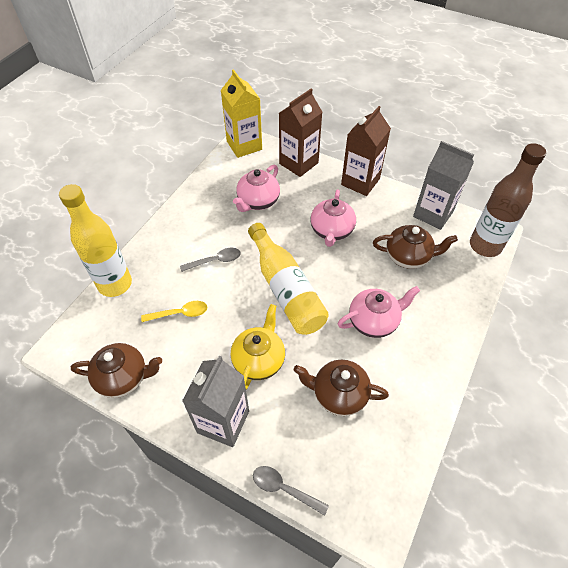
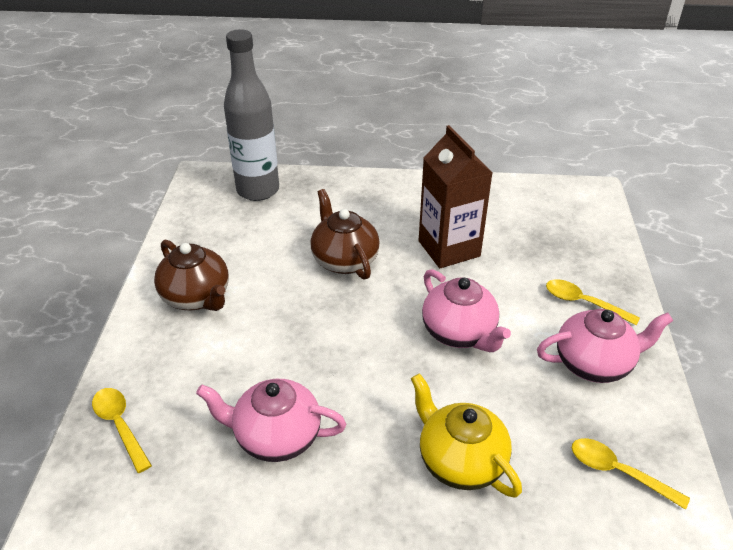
brown bottle: 1 -> 0
brown carton: 2 -> 1
brown teapot: 3 -> 2
grey bottle: 0 -> 1
grey carton: 2 -> 0
grey spoon: 2 -> 0
yellow bottle: 2 -> 0
yellow carton: 1 -> 0
yellow spoon: 1 -> 3

